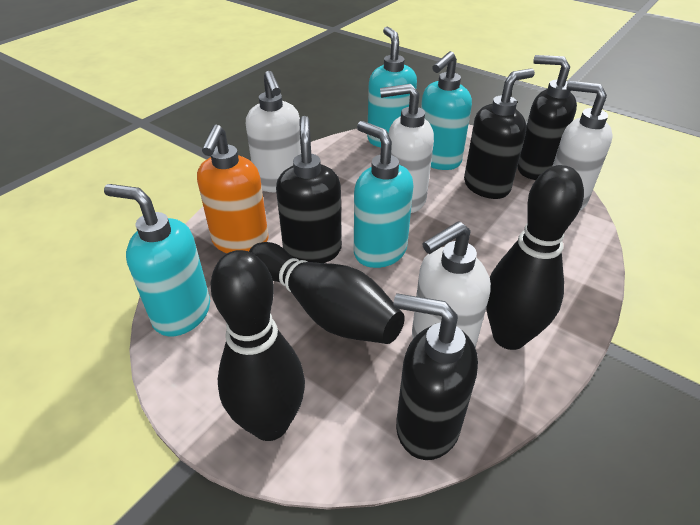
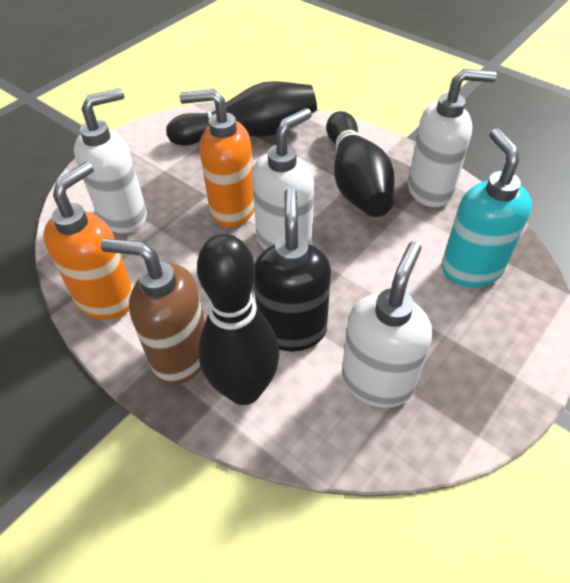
black soap dispenser: 4 -> 1
brown soap dispenser: 0 -> 1
orange soap dispenser: 1 -> 2
turquoise soap dispenser: 4 -> 1

